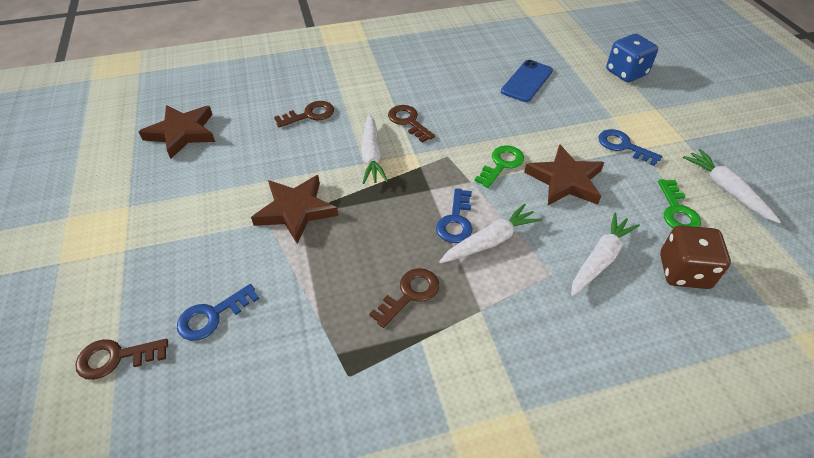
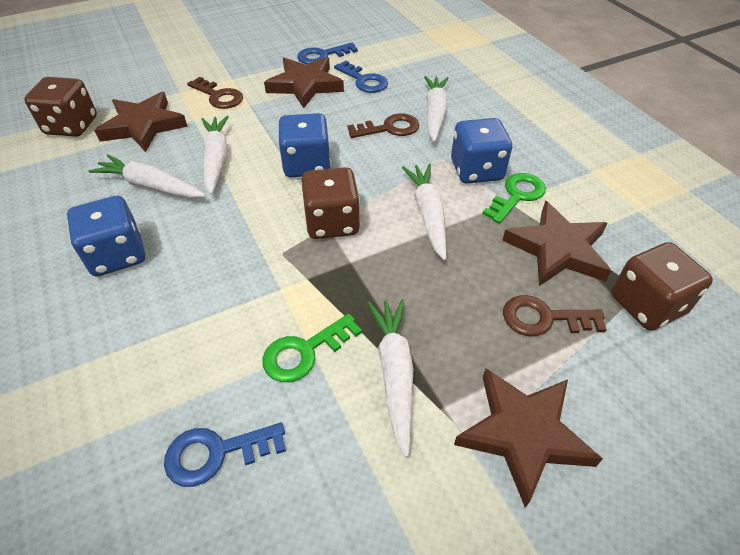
blue dice: 1 -> 3
blue phone: 1 -> 0
brown dice: 1 -> 3
brown key: 4 -> 3
brown star: 3 -> 4
white carrot: 4 -> 5

